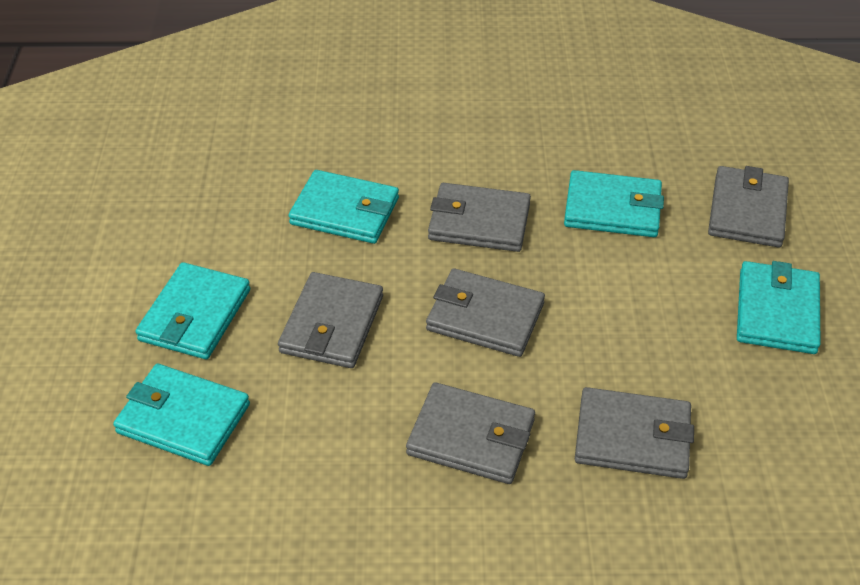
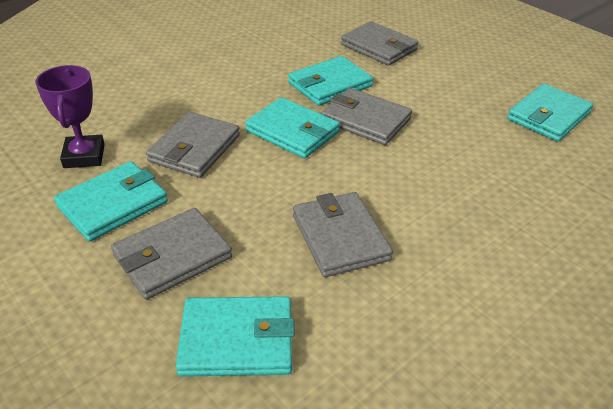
grey wallet: 6 -> 5
purple trophy: 0 -> 1

